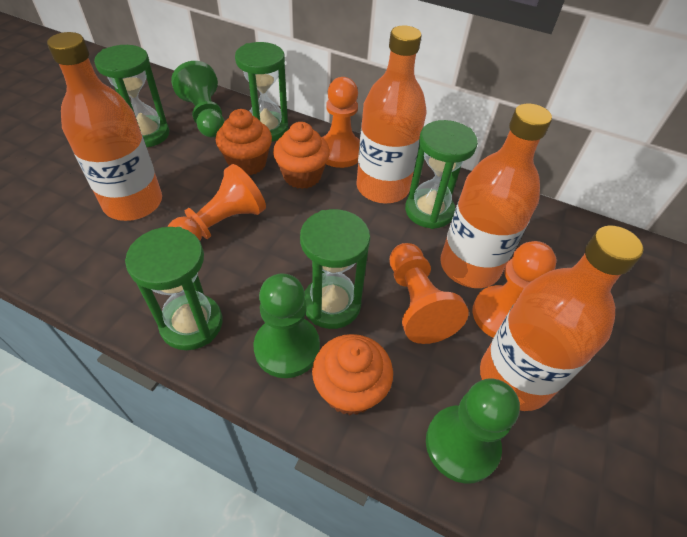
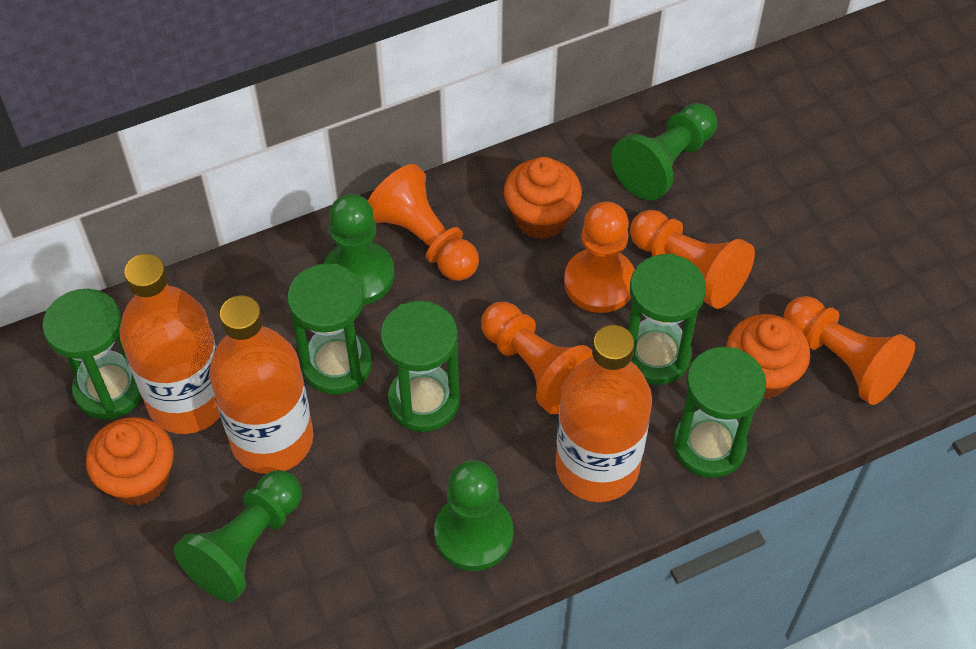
green pawn: 3 -> 4
orange bottle: 4 -> 3
orange pawn: 4 -> 5

